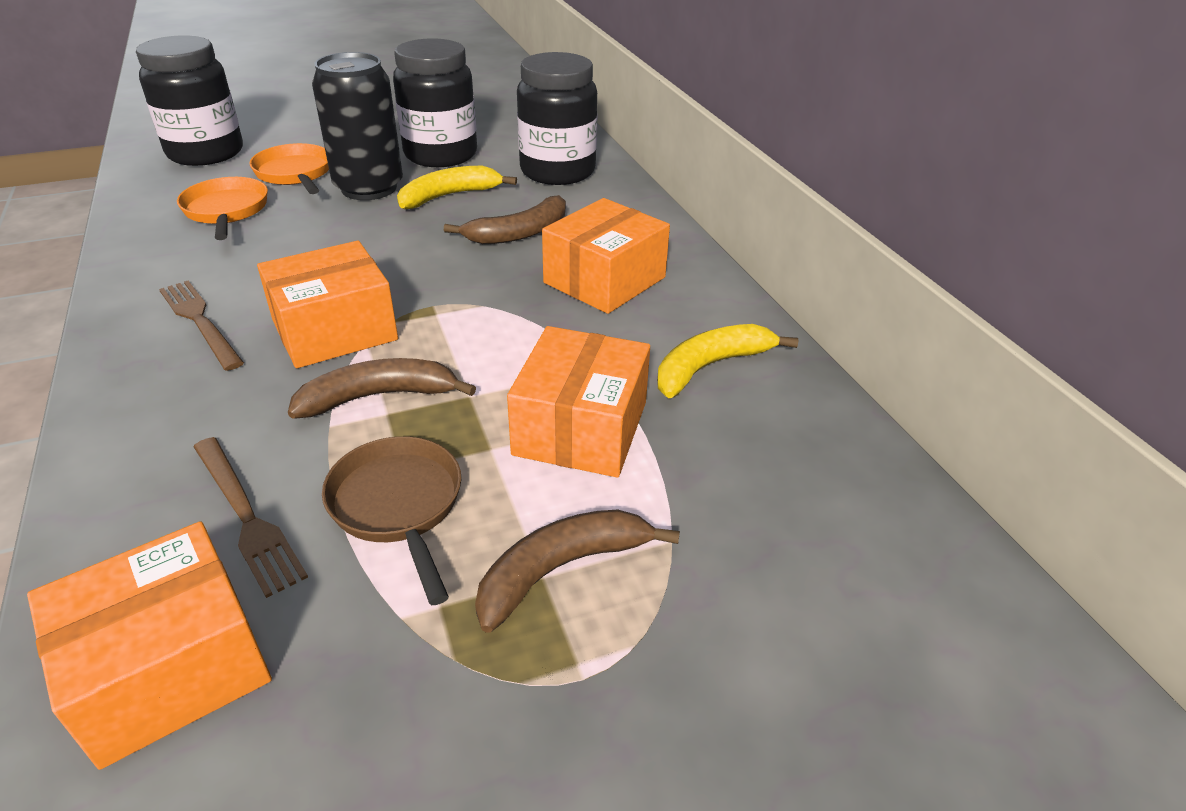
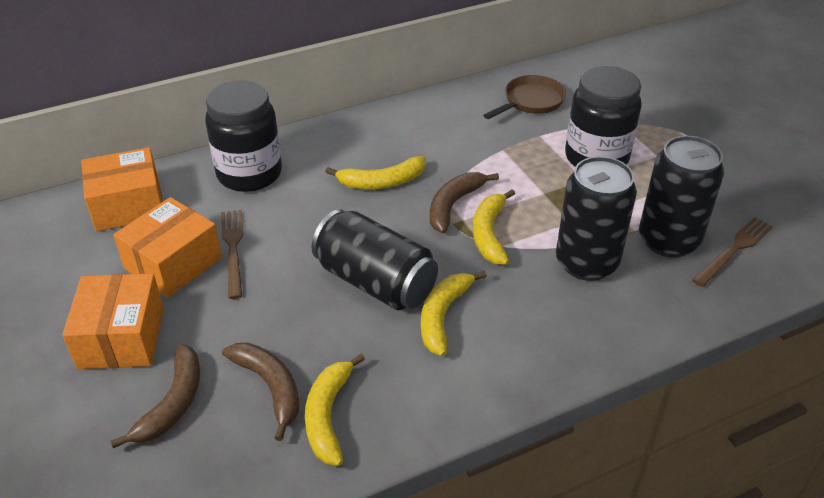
black can: 1 -> 3
black jar: 3 -> 2
orange box: 4 -> 3
orange pan: 2 -> 0
yellow banana: 2 -> 4

